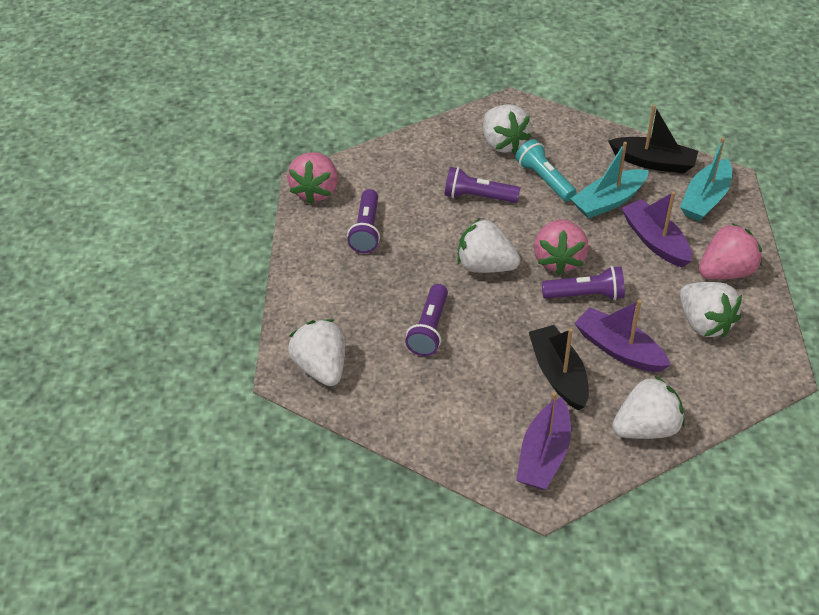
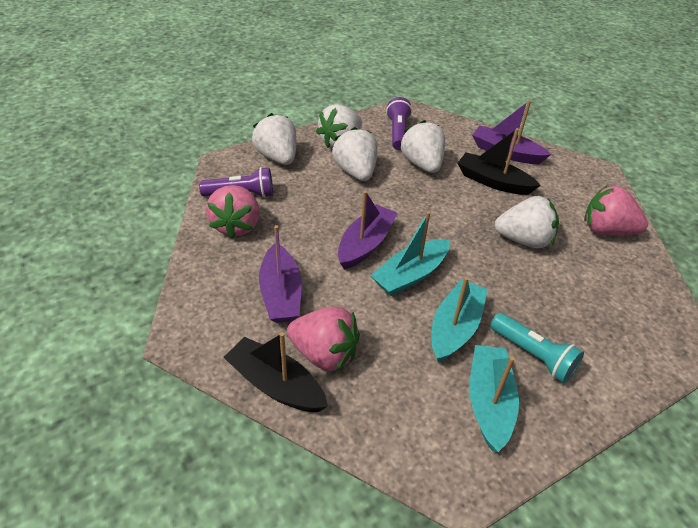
purple flashlight: 4 -> 2
turquoise boat: 2 -> 3

